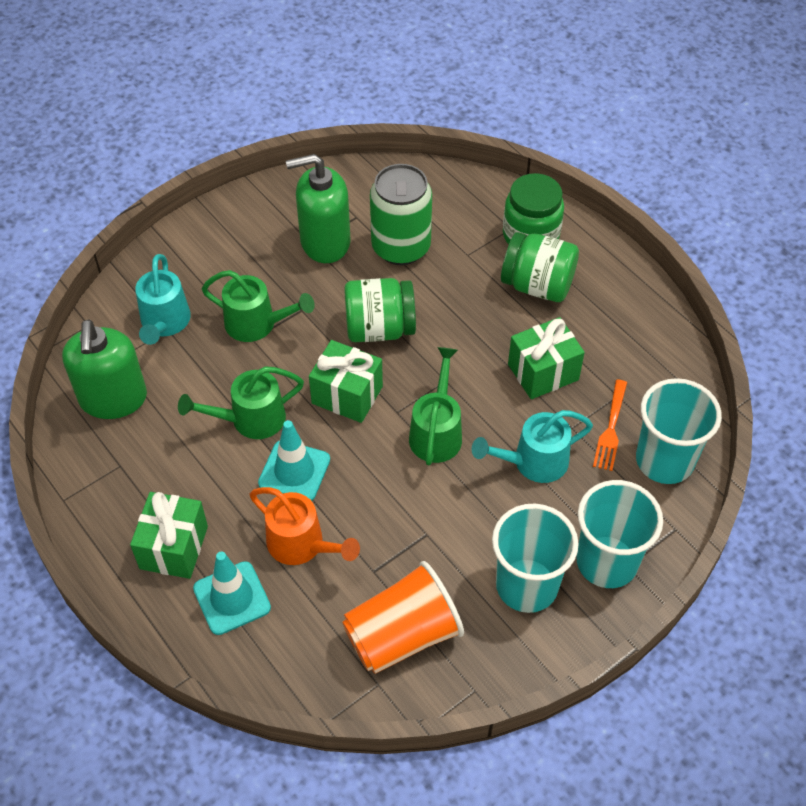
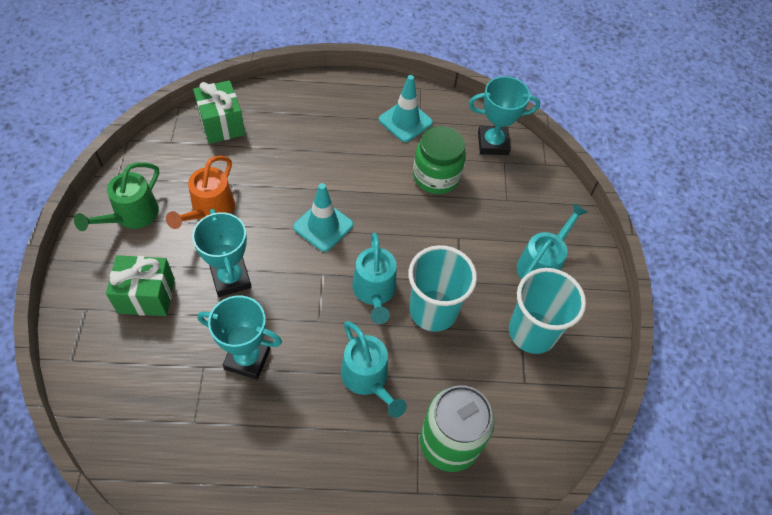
green gift: 3 -> 2
green jar: 3 -> 1
green soap dispenser: 2 -> 0
green watering can: 3 -> 1
orange cup: 1 -> 0
orange fork: 1 -> 0
turquoise cup: 3 -> 2
turquoise trophy: 0 -> 3
turquoise watering can: 2 -> 3

